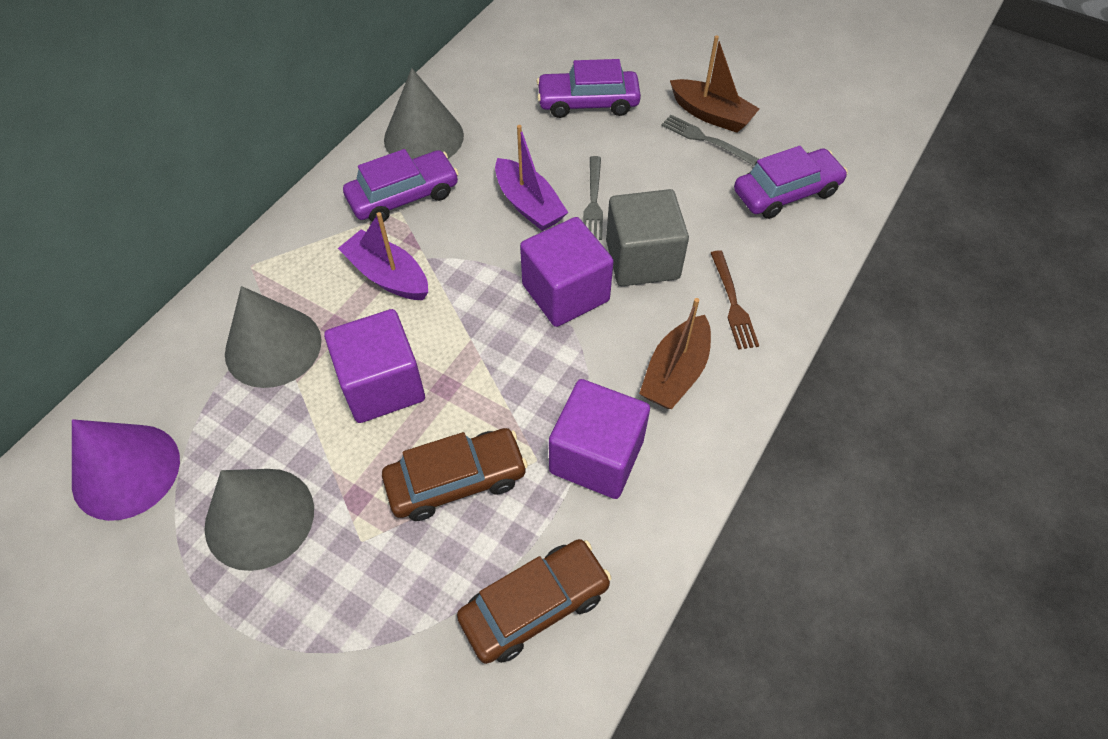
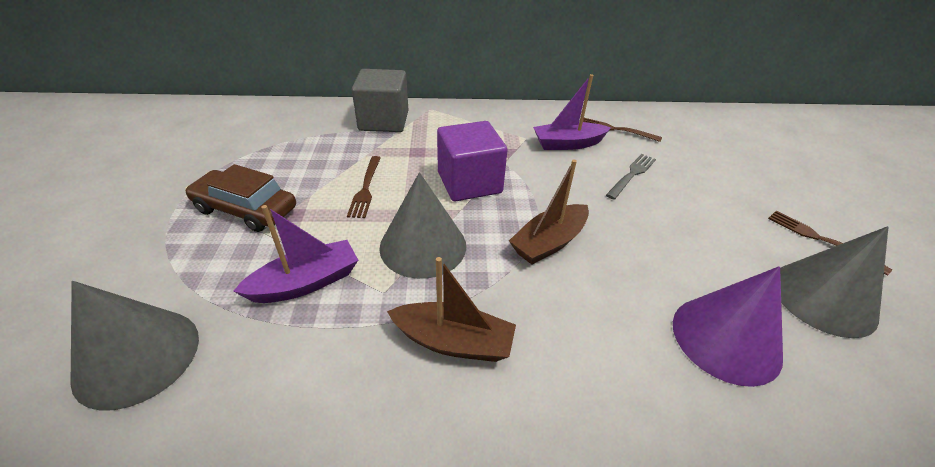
brown car: 2 -> 1
brown fork: 1 -> 3
grey fork: 2 -> 1
purple car: 3 -> 0
purple cube: 3 -> 1

